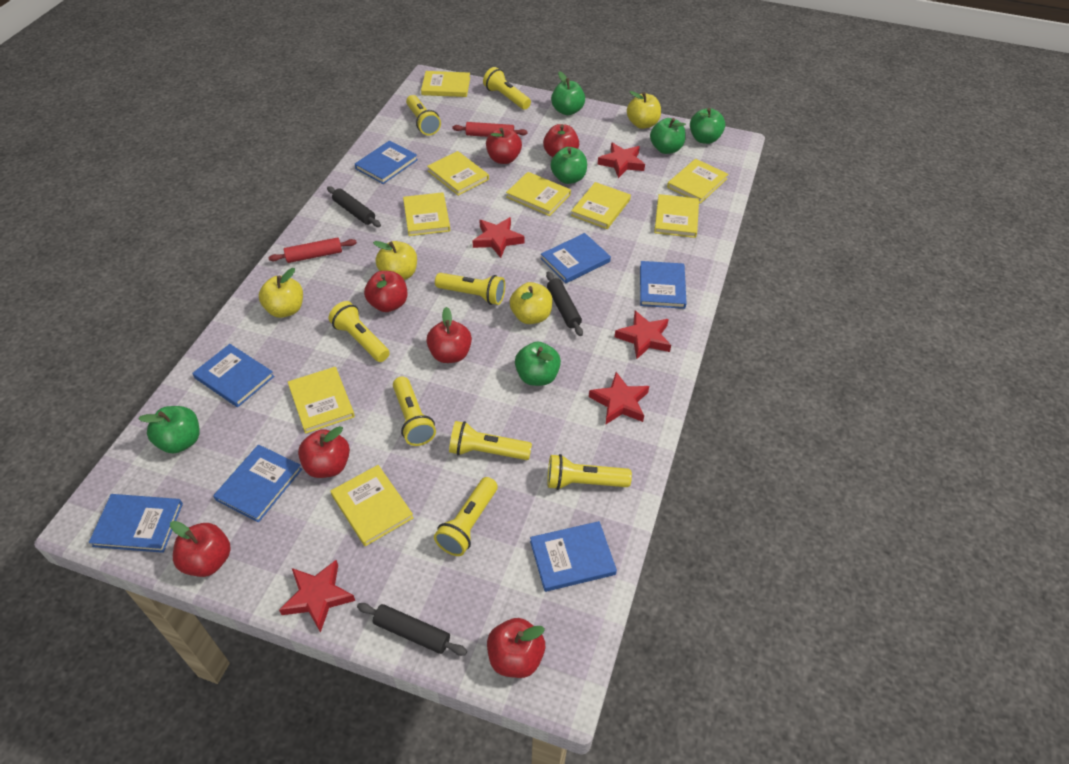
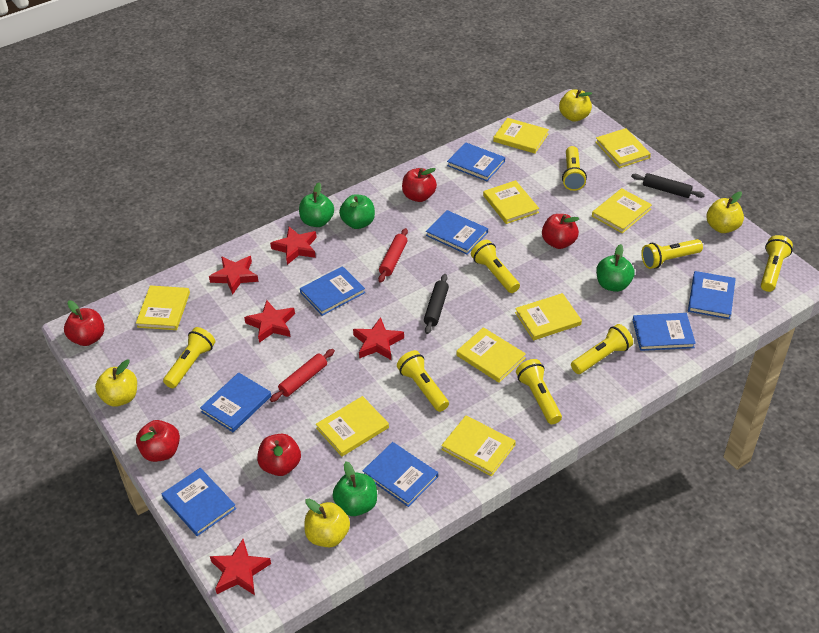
black rolling pin: 3 -> 2
blue book: 7 -> 8
green apple: 6 -> 4
red apple: 7 -> 5

